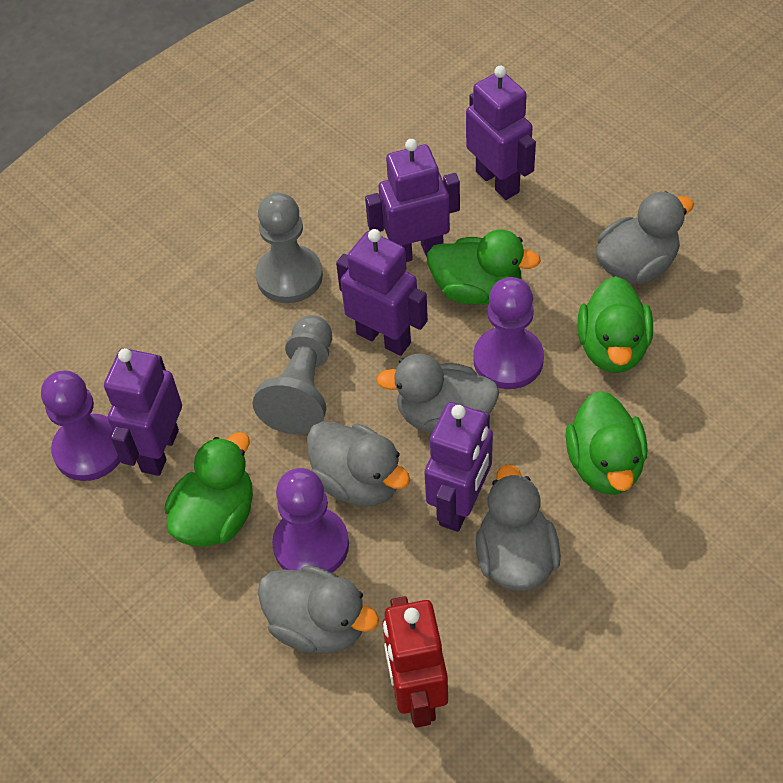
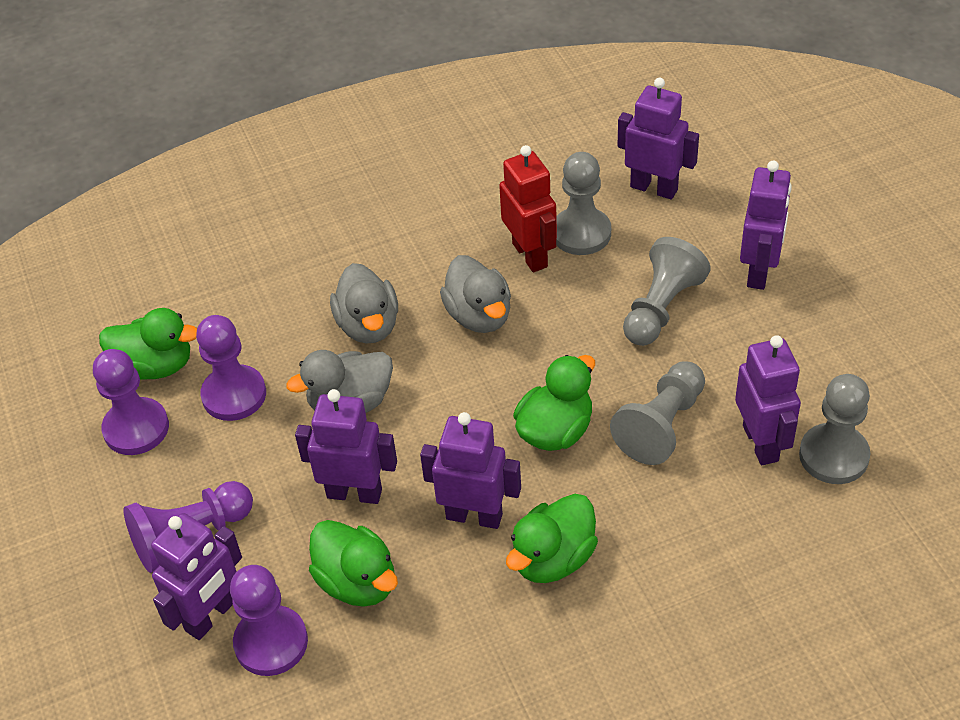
grey duck: 5 -> 3
grey pawn: 2 -> 4
purple pawn: 3 -> 4
purple robot: 5 -> 6

